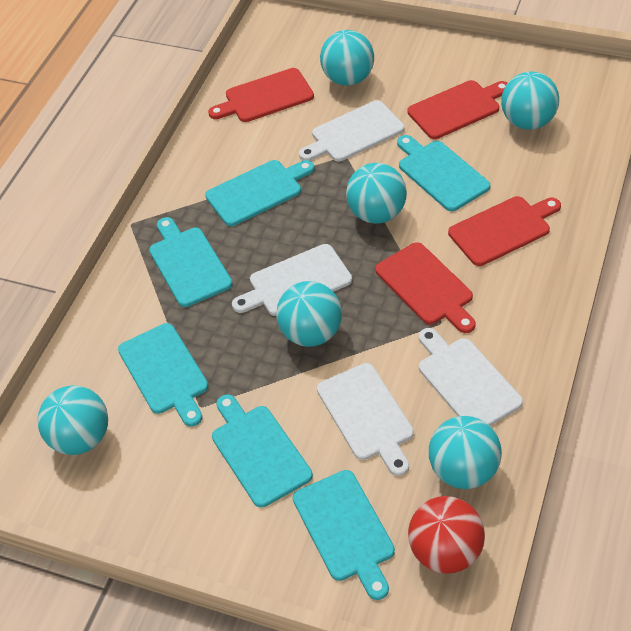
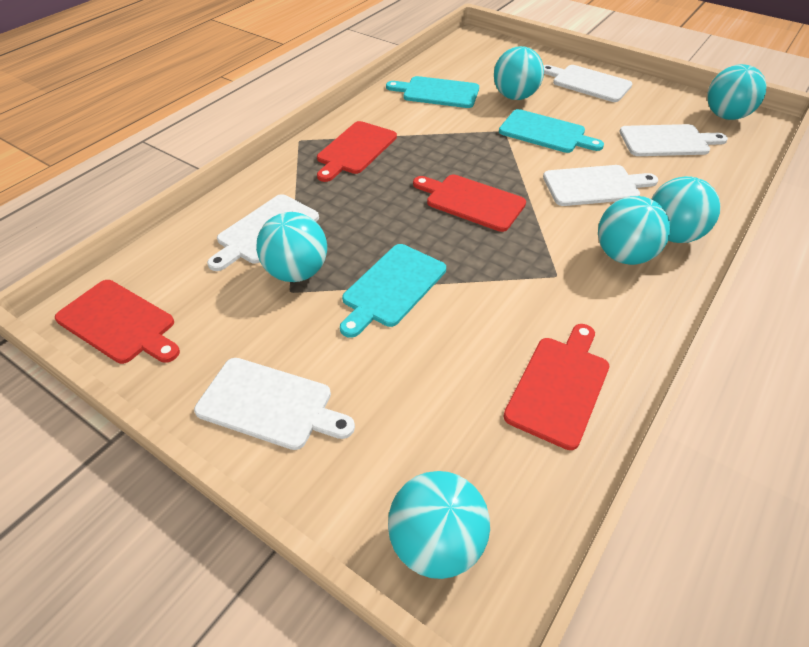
red ball: 1 -> 0
turquoise cutting board: 6 -> 3
white cutting board: 4 -> 5

